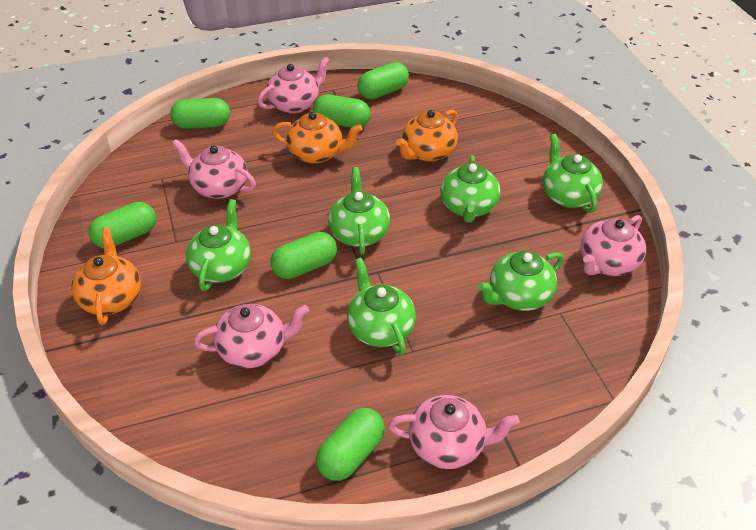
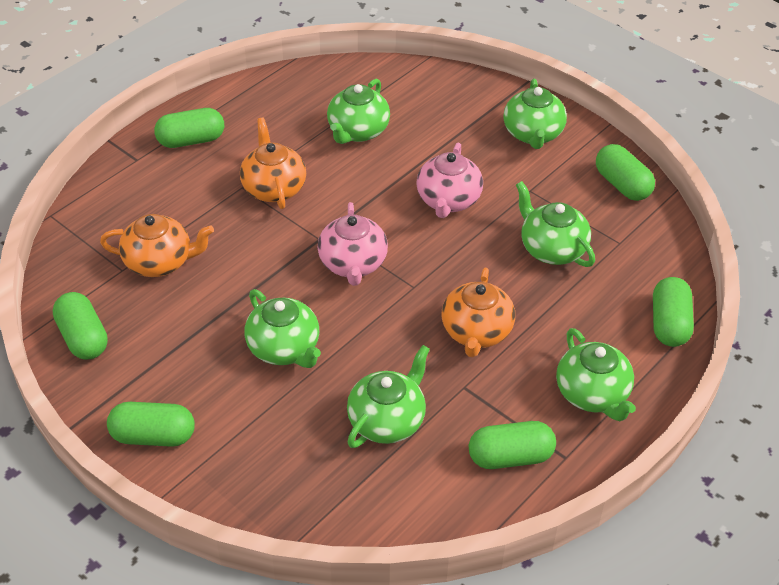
pink teapot: 5 -> 2

